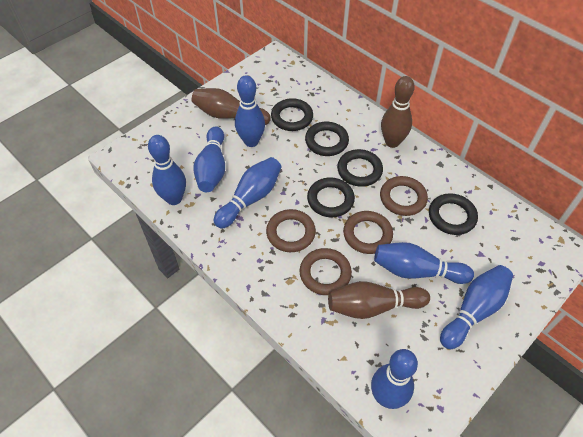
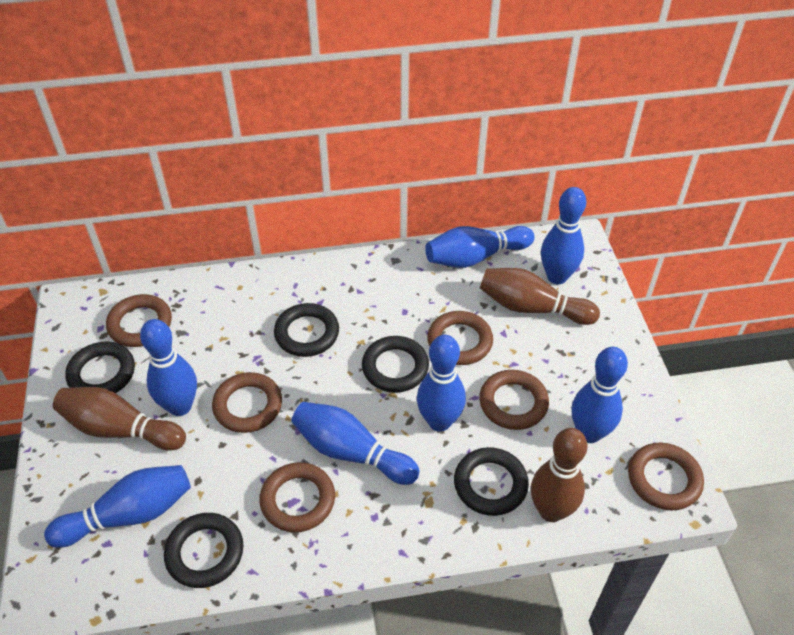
brown ring: 4 -> 6

